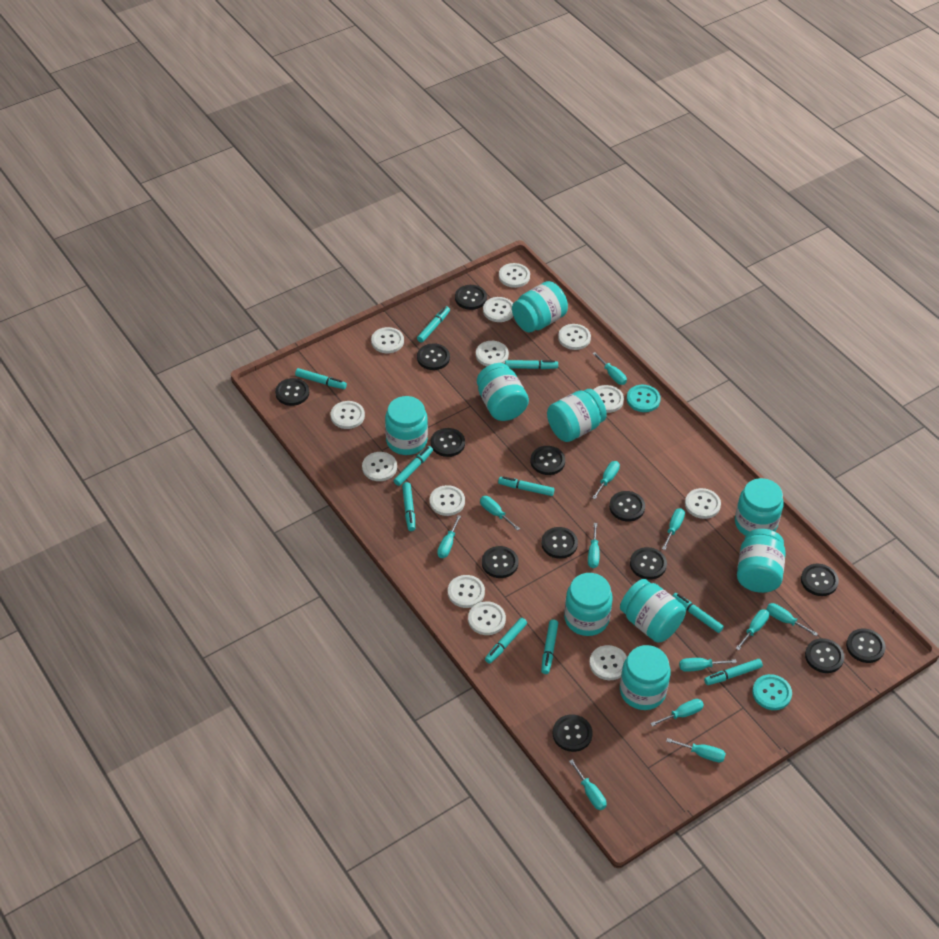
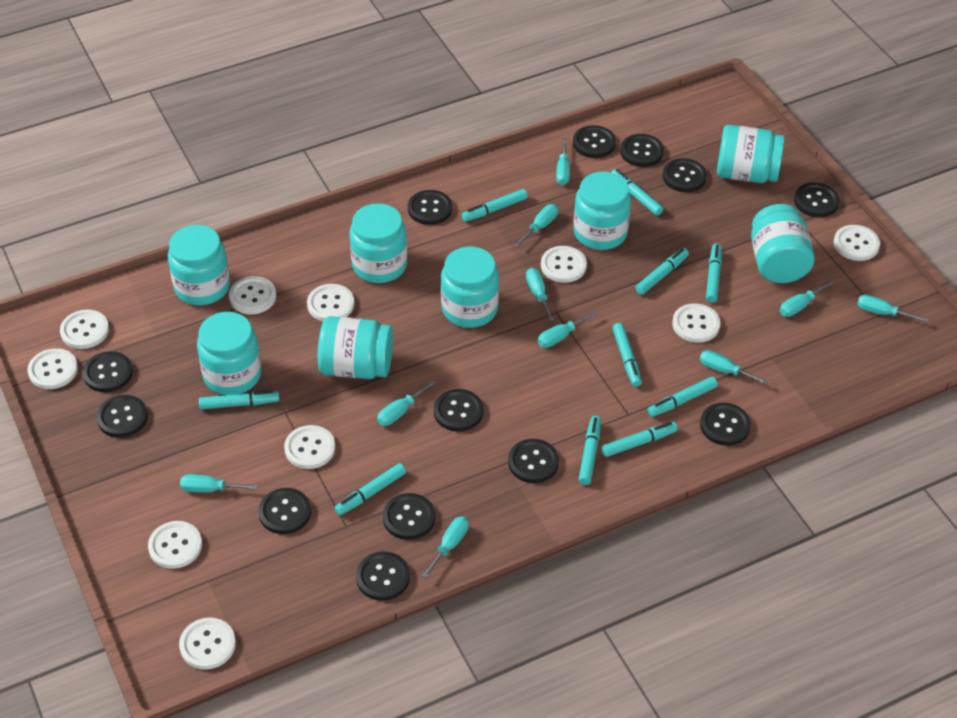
turquoise button: 2 -> 0
turquoise jar: 9 -> 8
turquoise screwdriver: 12 -> 10
white button: 13 -> 10

